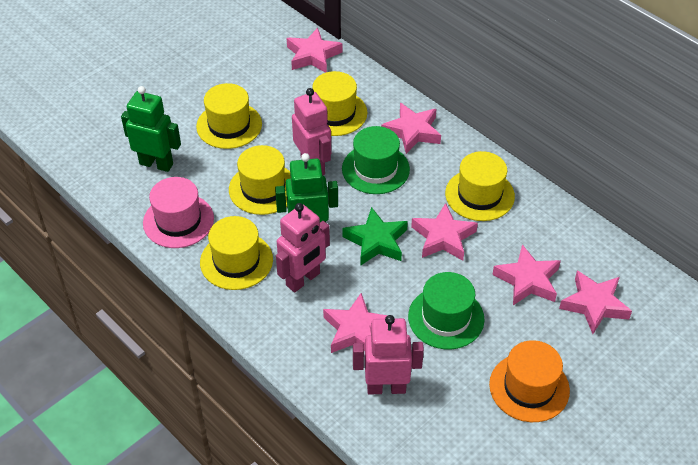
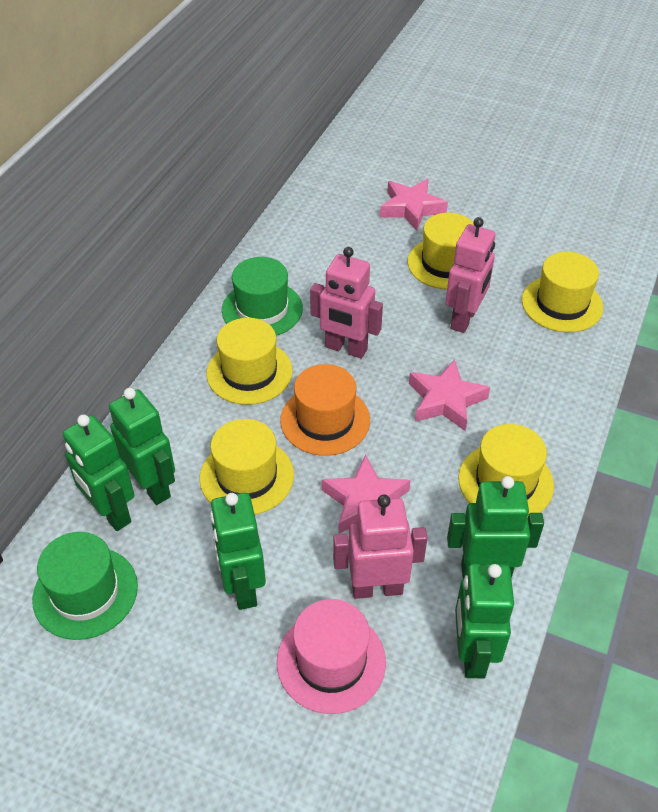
green robot: 2 -> 5
green star: 1 -> 0
pink star: 6 -> 3

